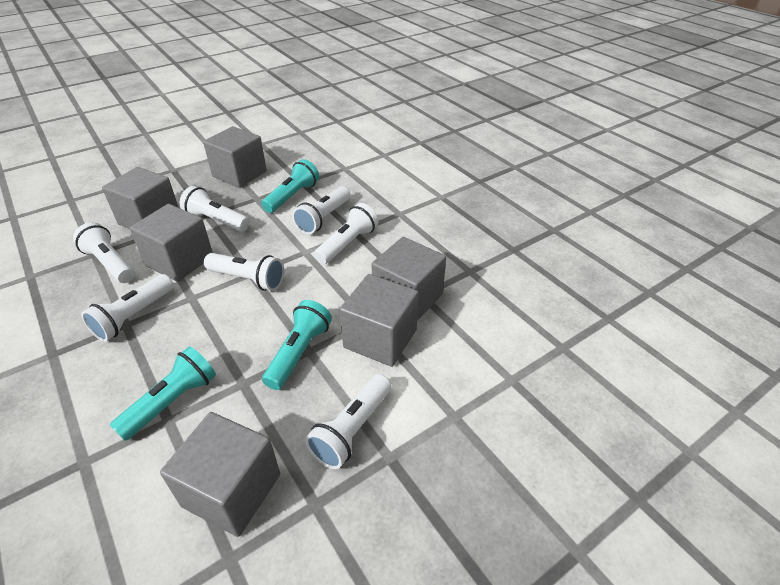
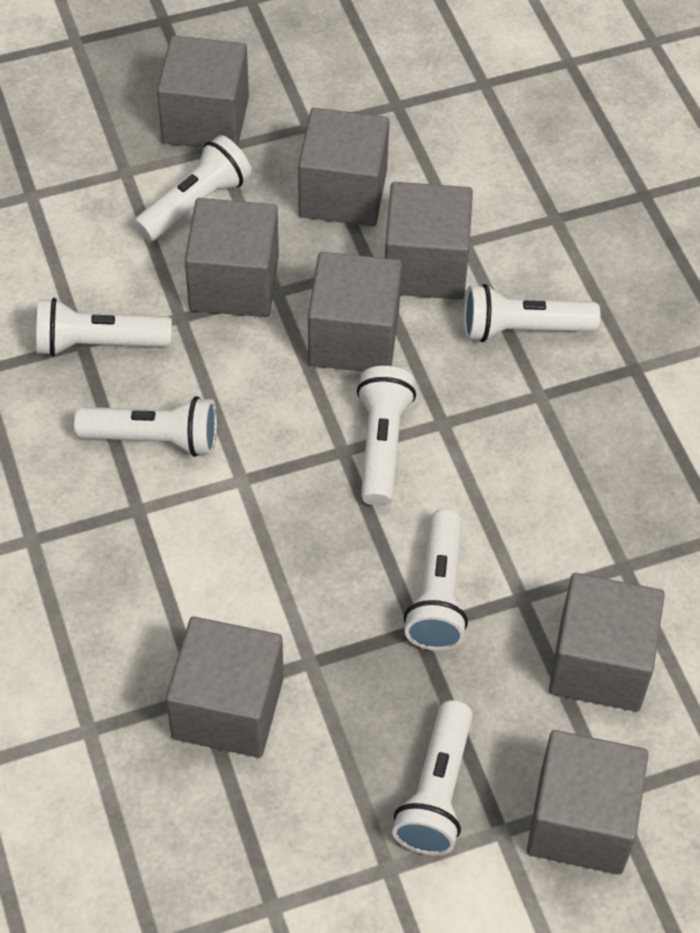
grey cube: 6 -> 8
turquoise flashlight: 3 -> 0

